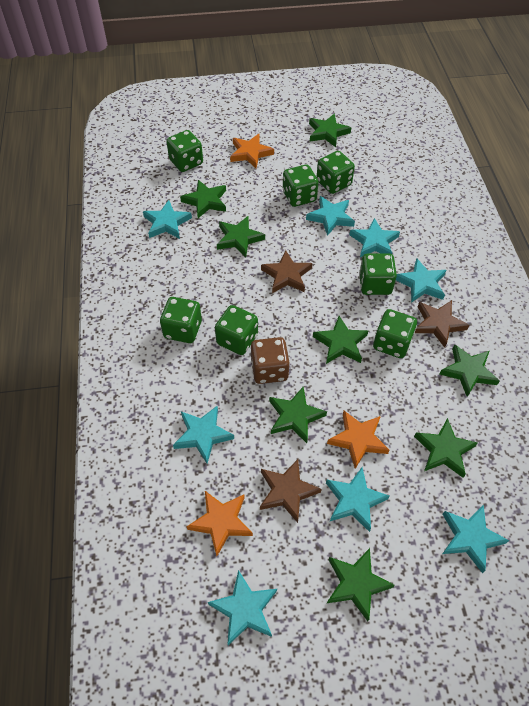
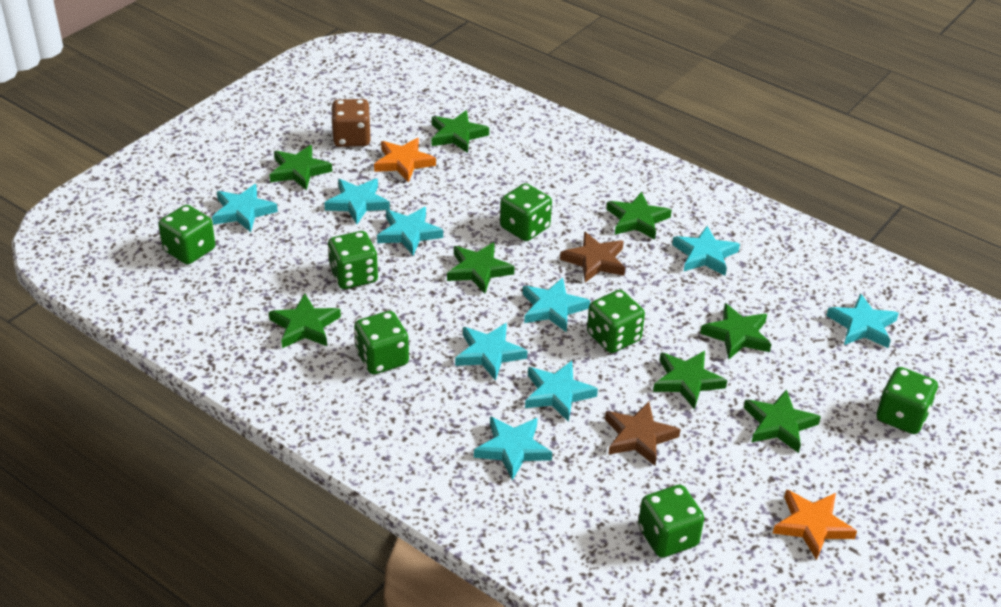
brown star: 3 -> 2
orange star: 3 -> 2
turquoise star: 8 -> 9

